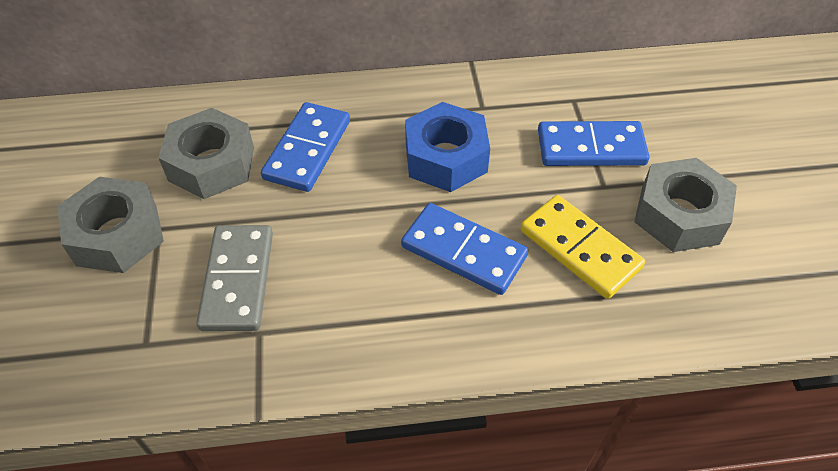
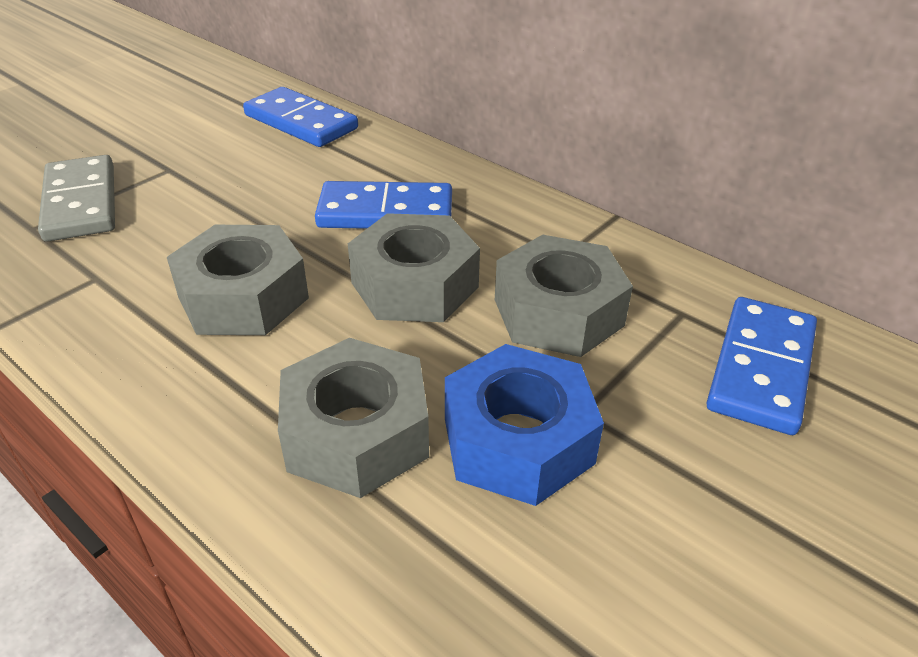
grey nut: 3 -> 4
yellow domino: 1 -> 0

